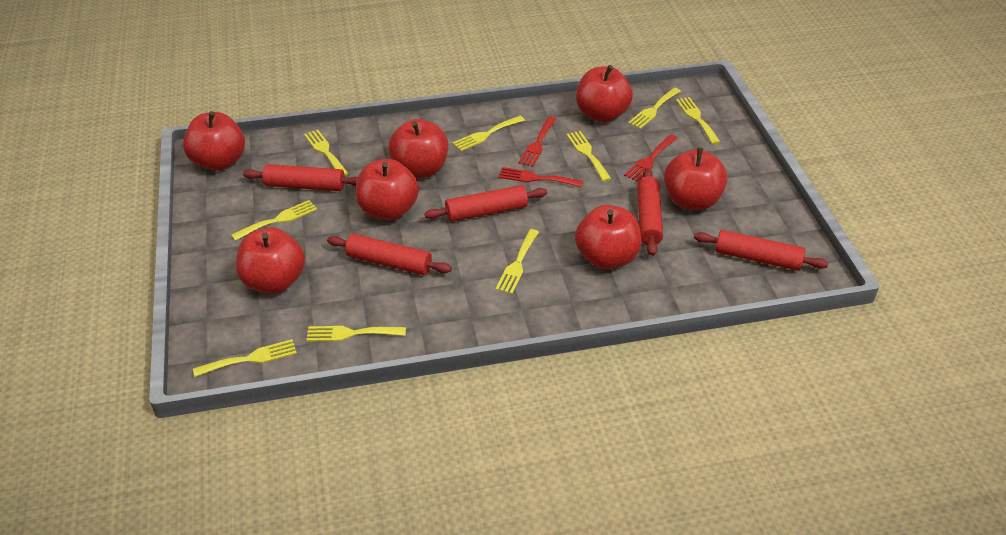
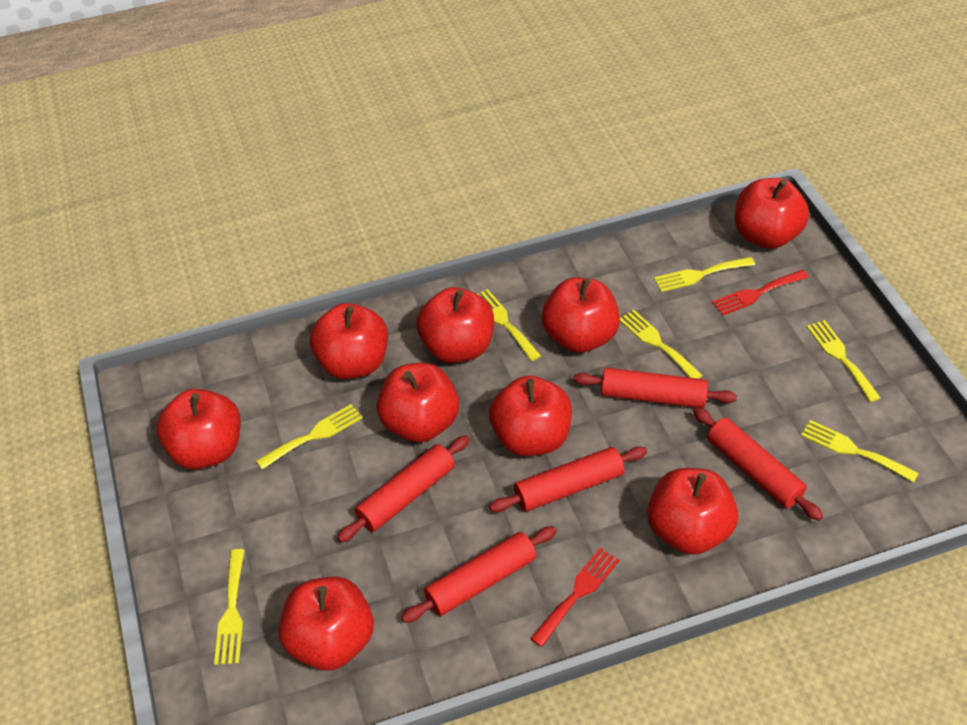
red apple: 7 -> 9
red fork: 3 -> 2
yellow fork: 9 -> 7

